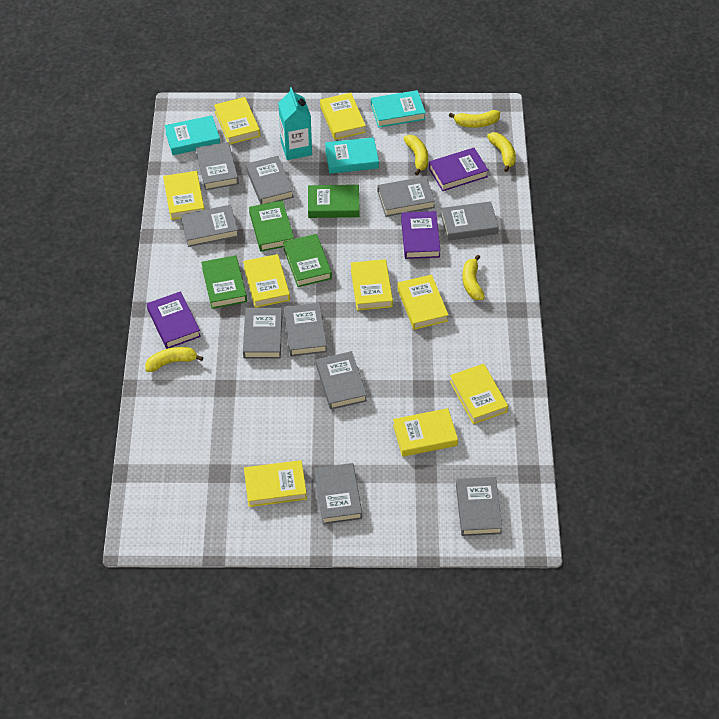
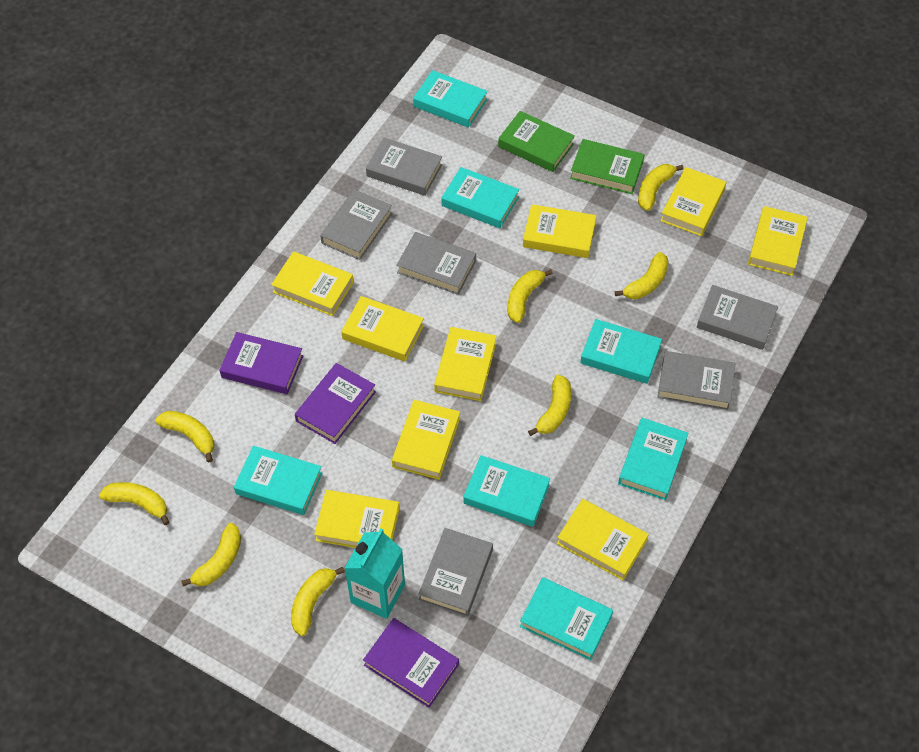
green book: 4 -> 2
grey book: 10 -> 6
turquoise book: 3 -> 7
yellow banana: 5 -> 8

